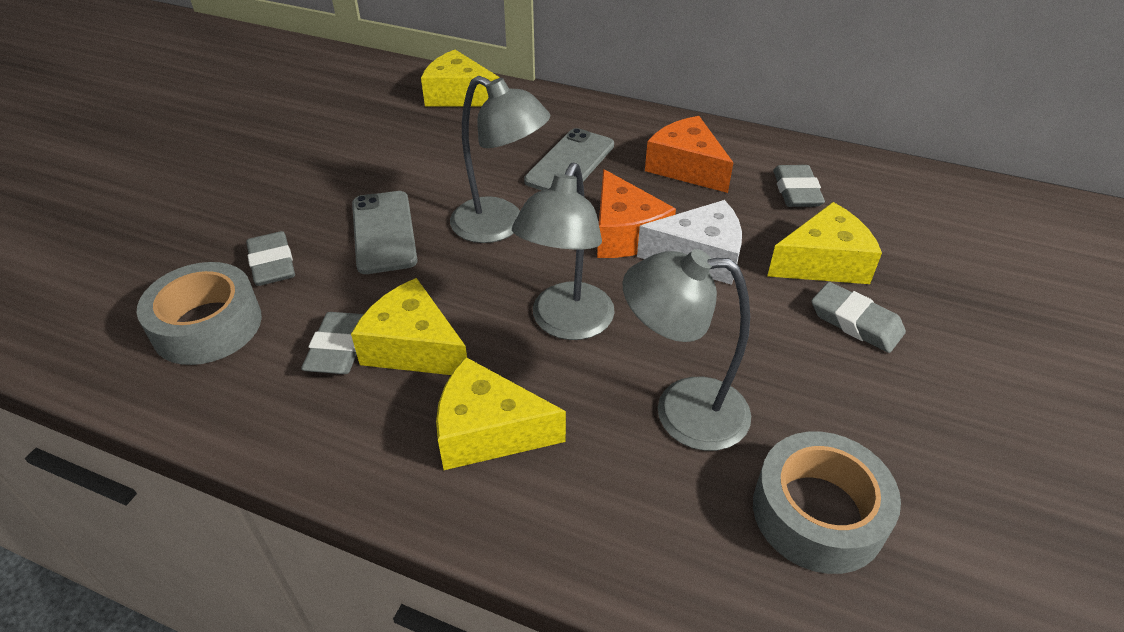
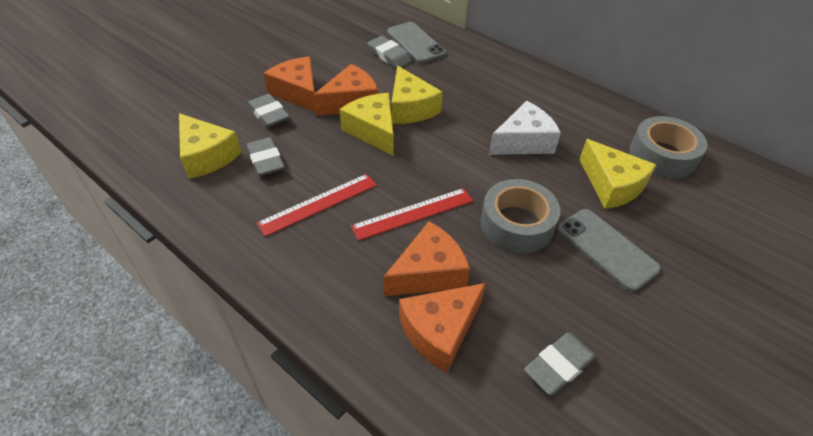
grey lamp: 3 -> 0
orange cheese: 2 -> 4
red ruler: 0 -> 2

